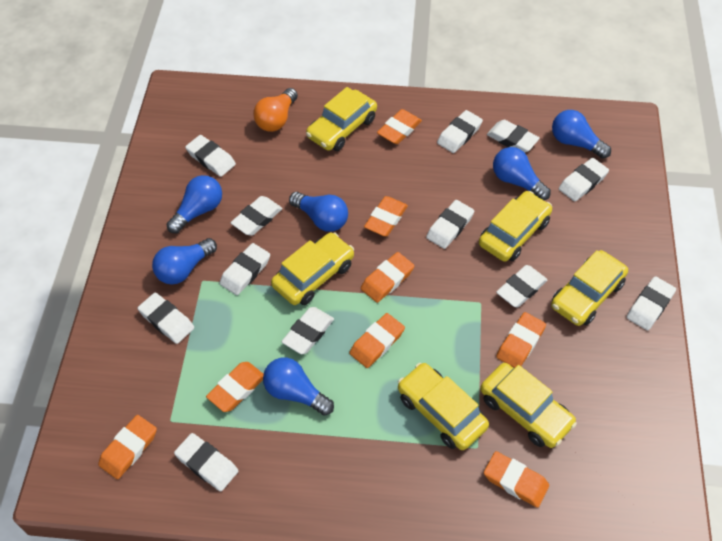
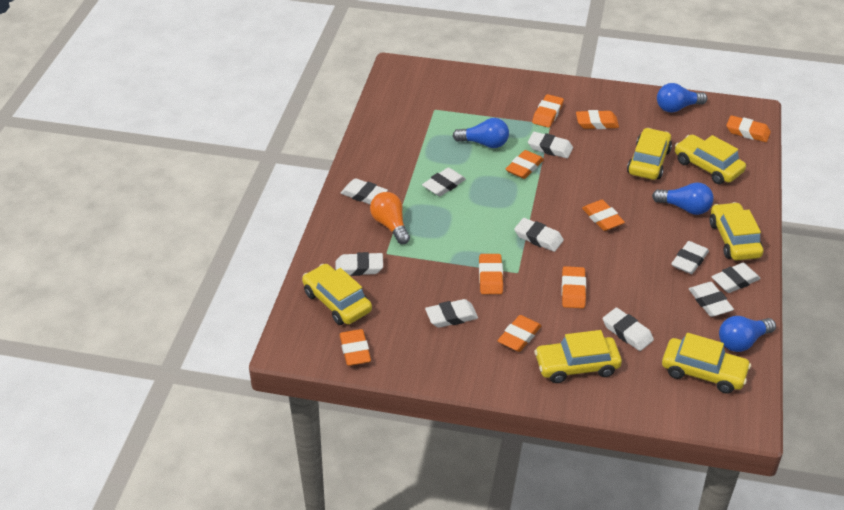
blue light bulb: 6 -> 4
orange eraser: 8 -> 9
white eraser: 12 -> 10

